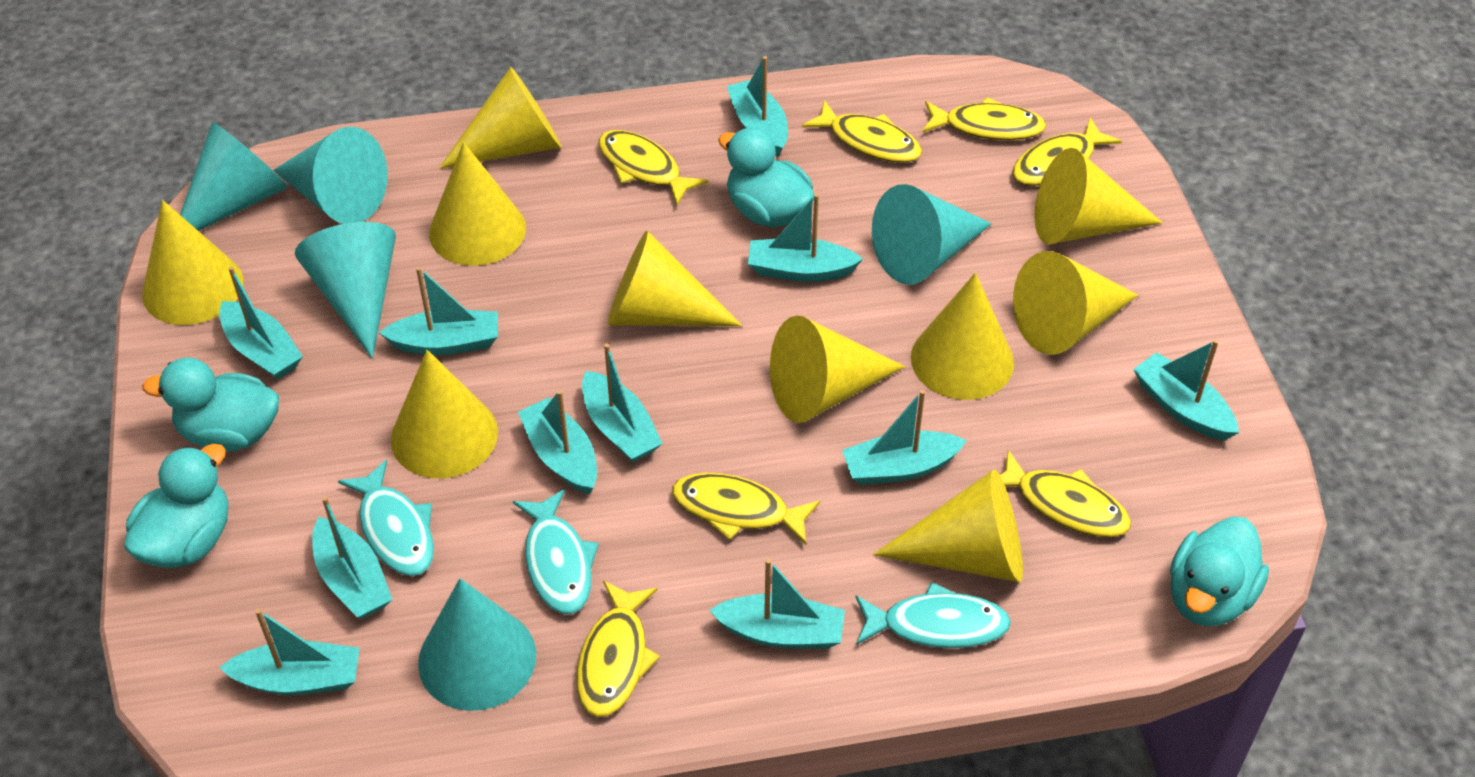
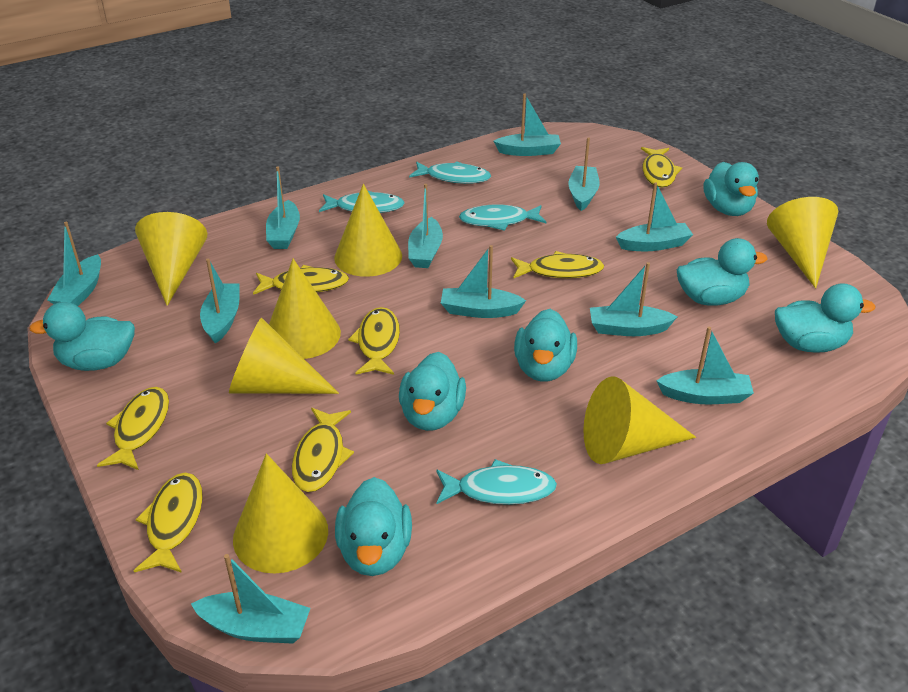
turquoise cone: 5 -> 0
turquoise duck: 4 -> 7
turquoise fish: 3 -> 4
yellow cone: 10 -> 7

